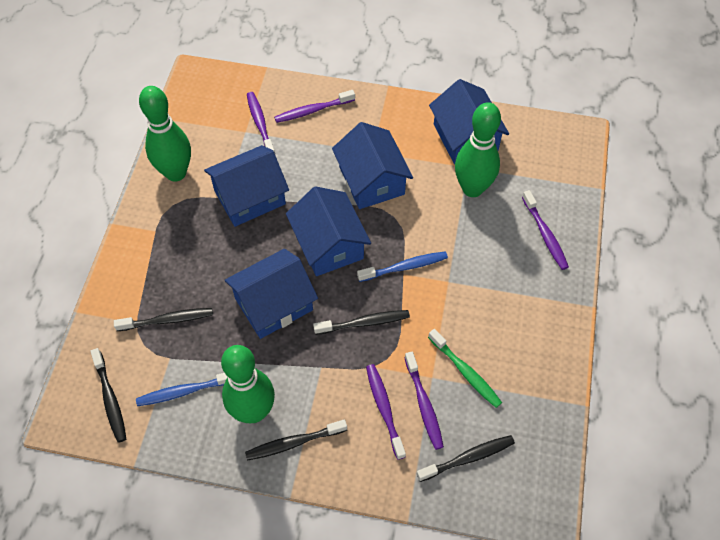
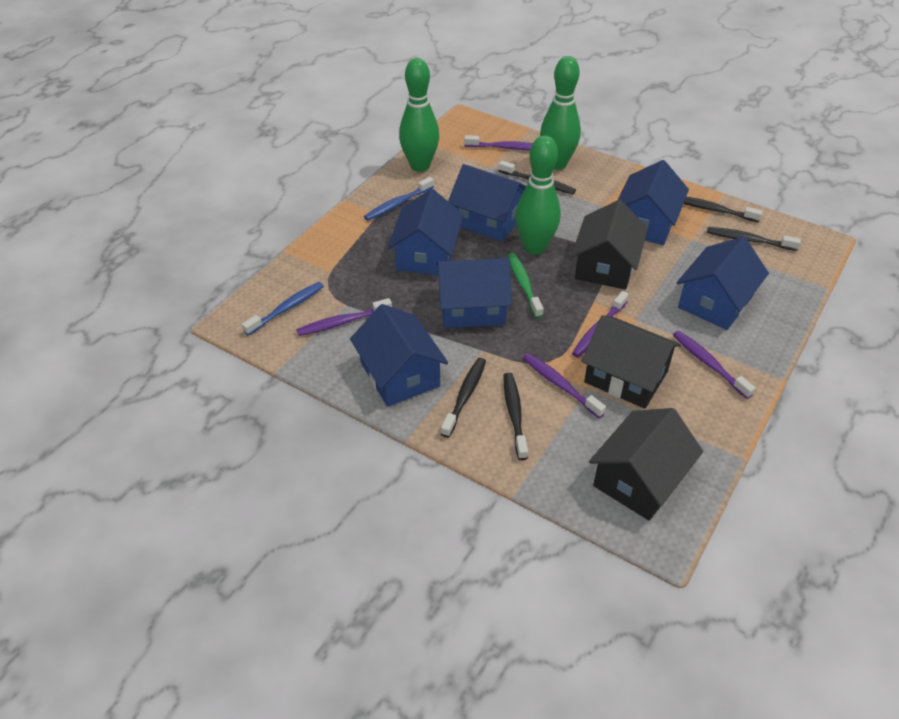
black house: 0 -> 3
blue house: 5 -> 6

